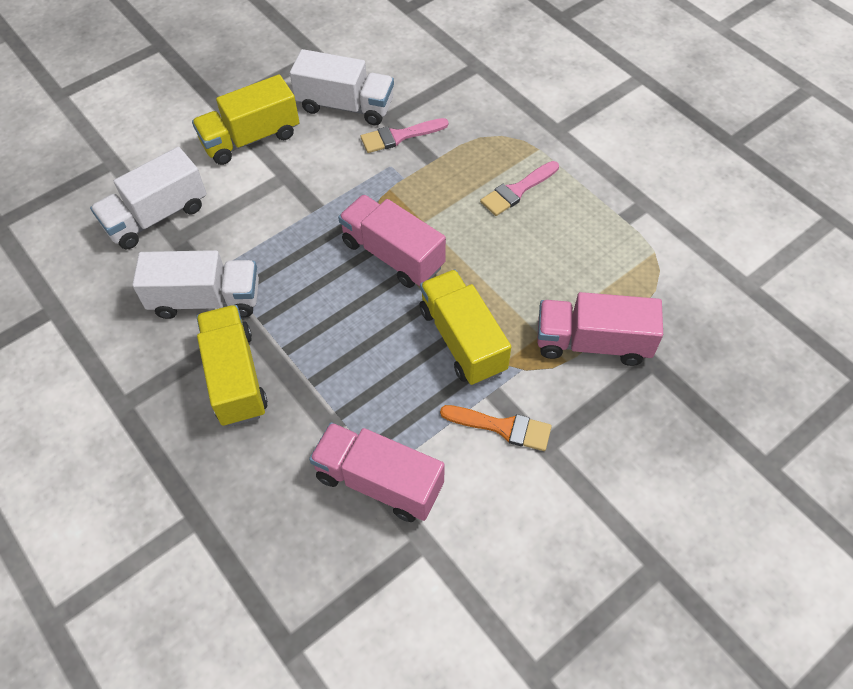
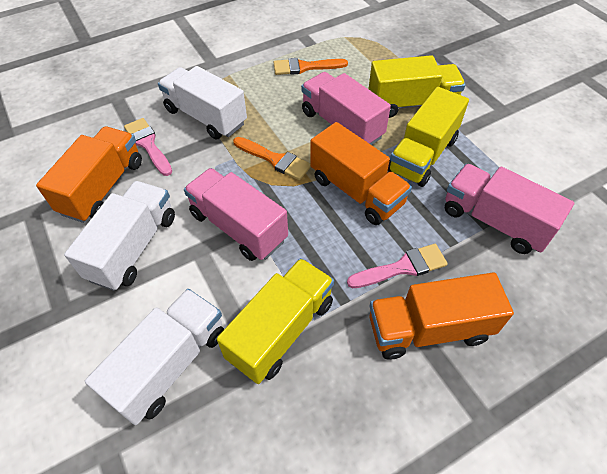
orange brush: 1 -> 2
orange truck: 0 -> 3

